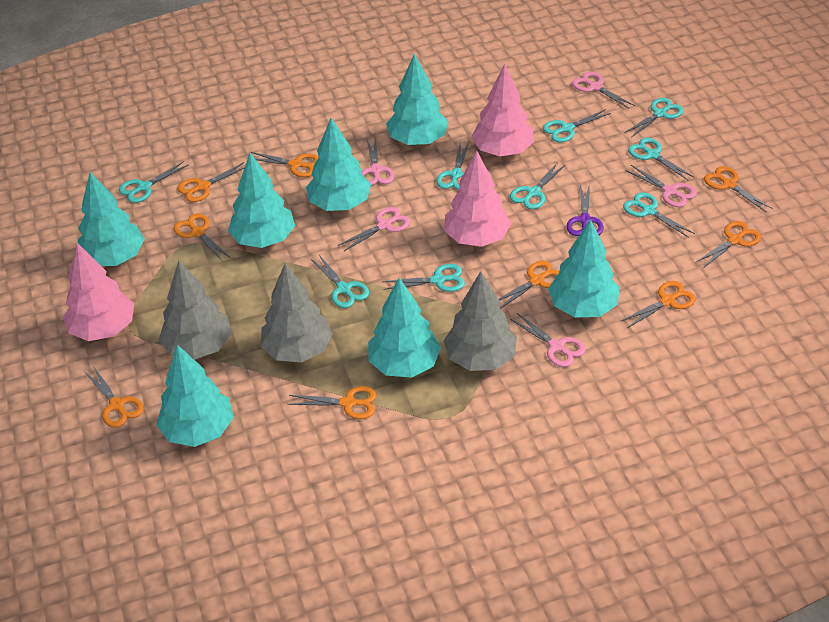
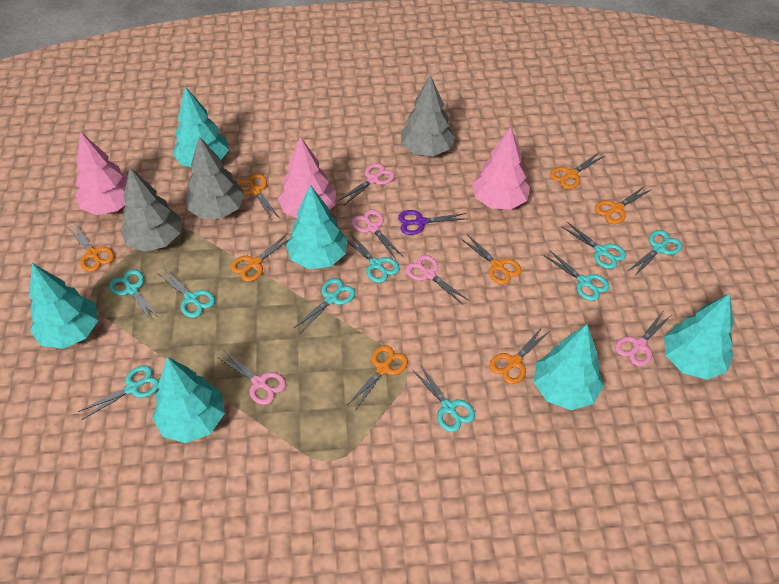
orange scissors: 9 -> 8
turquoise tree: 7 -> 6

